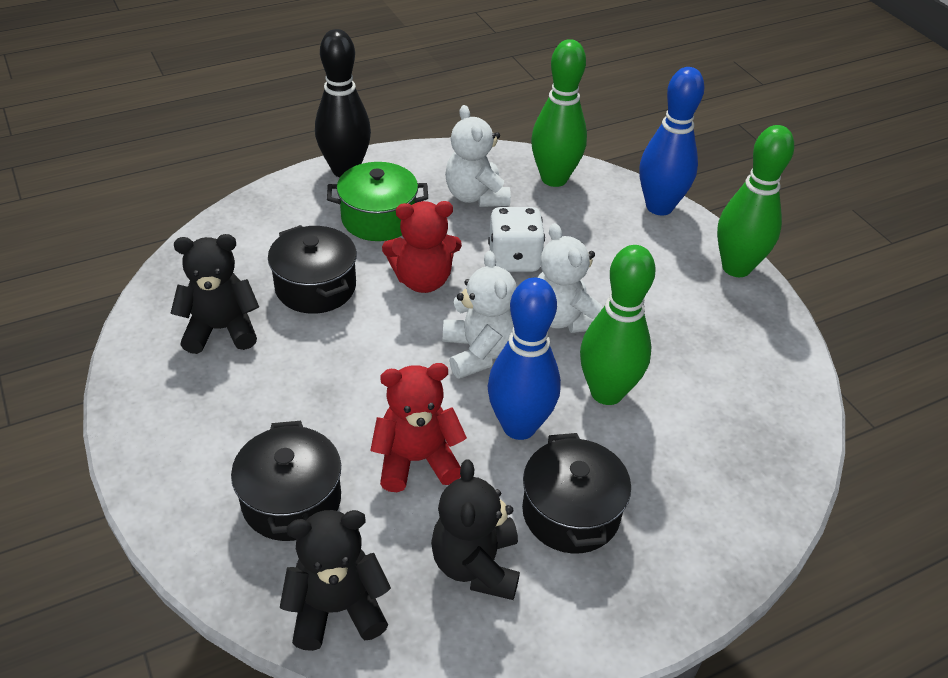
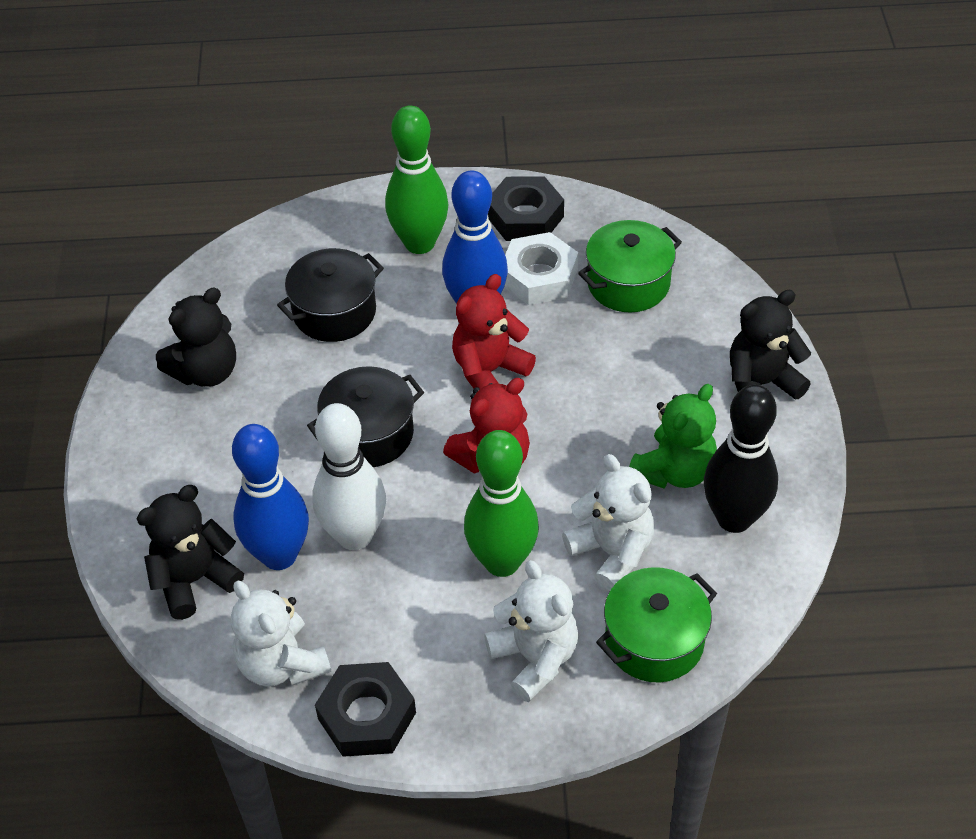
black nut: 0 -> 2
black pot: 3 -> 2
green bowling pin: 3 -> 2
green pot: 1 -> 2
green teddy bear: 0 -> 1
white bowling pin: 0 -> 1
white dice: 1 -> 0
white nut: 0 -> 1

